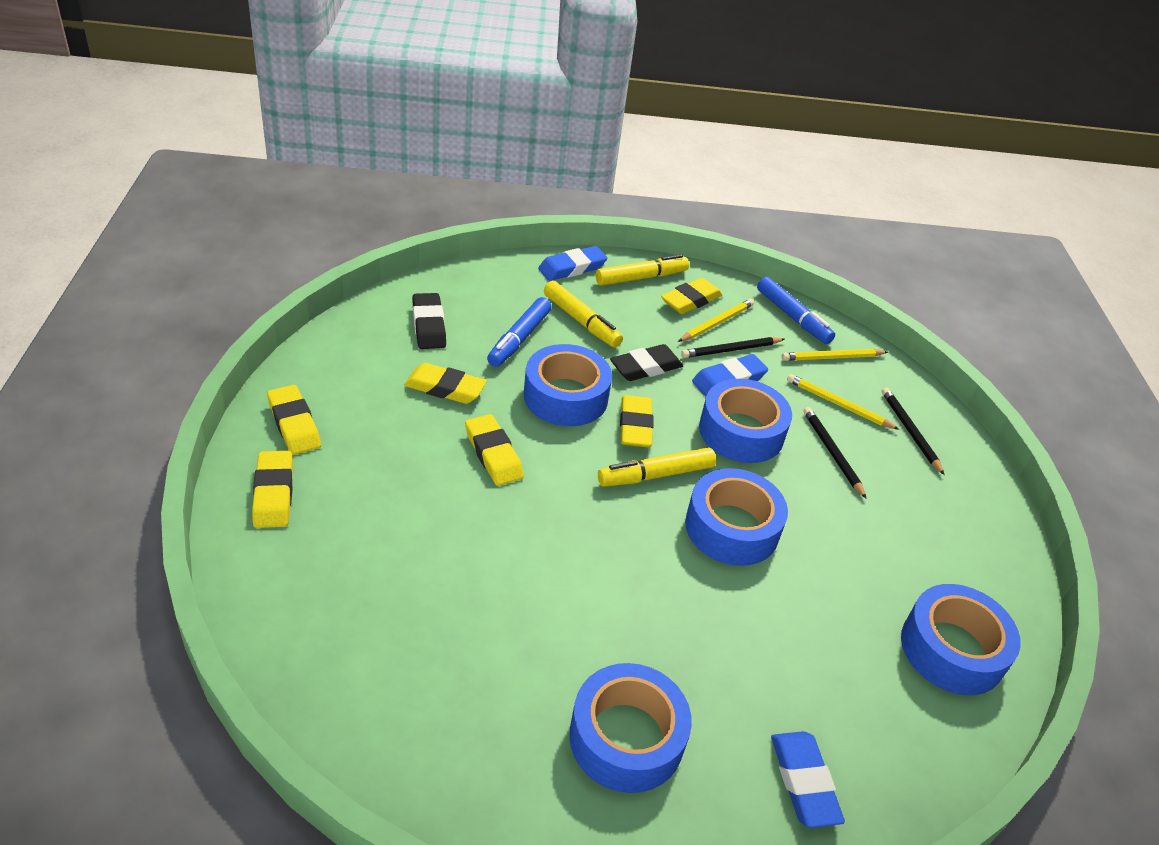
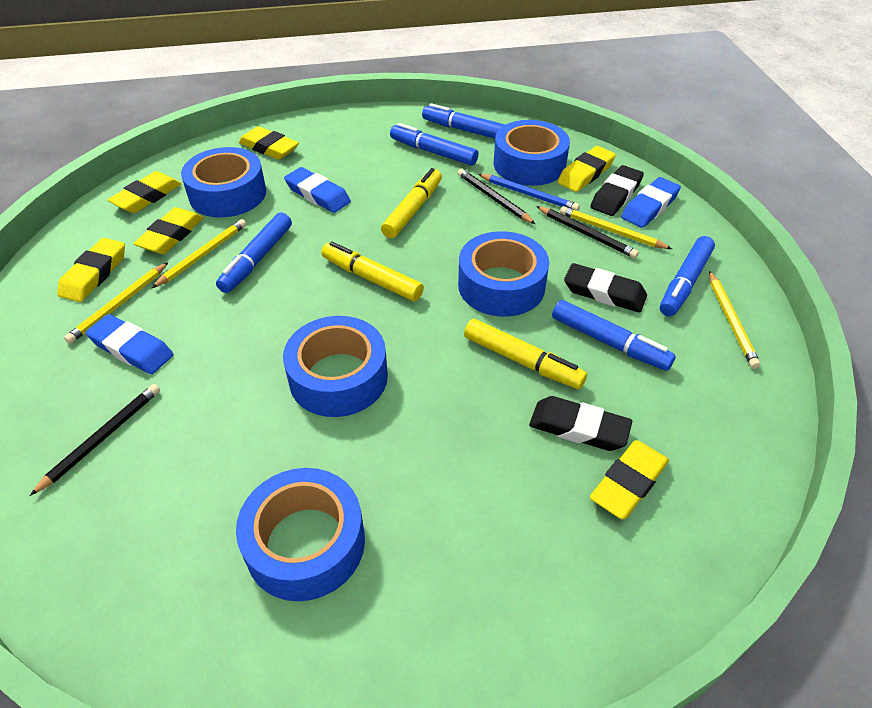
black eraser: 2 -> 3
blue marker: 2 -> 5
blue pencil: 0 -> 1
yellow pencil: 3 -> 4

